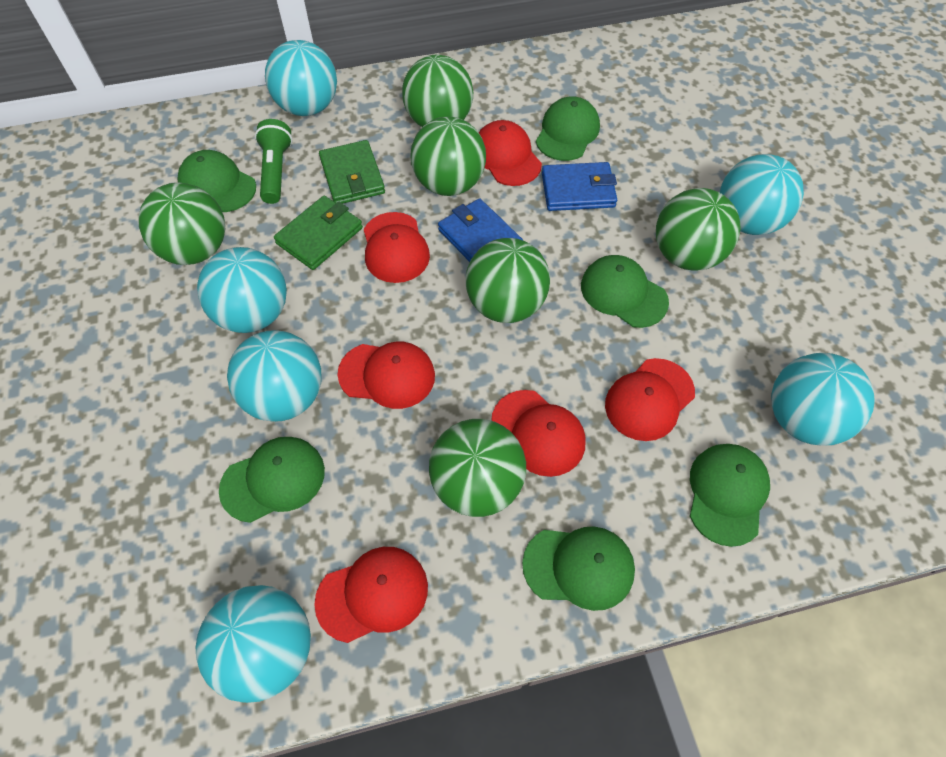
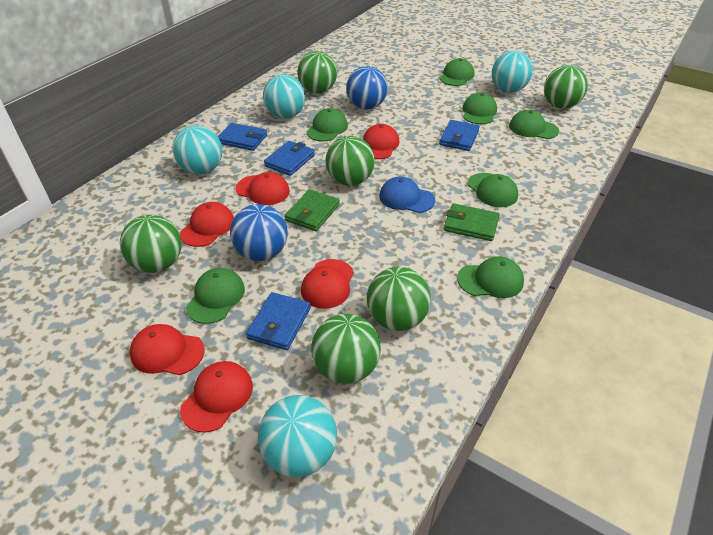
blue ball: 0 -> 2
blue cap: 0 -> 1
blue wallet: 2 -> 4
green cap: 6 -> 7
green flashlight: 1 -> 0
turquoise ball: 6 -> 4

